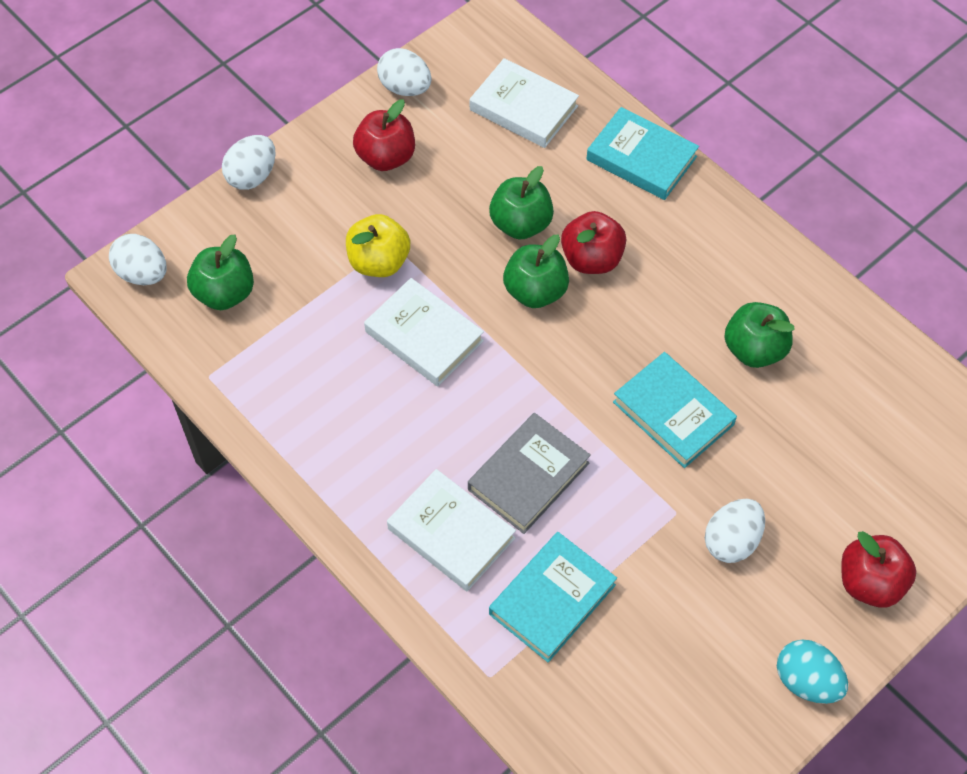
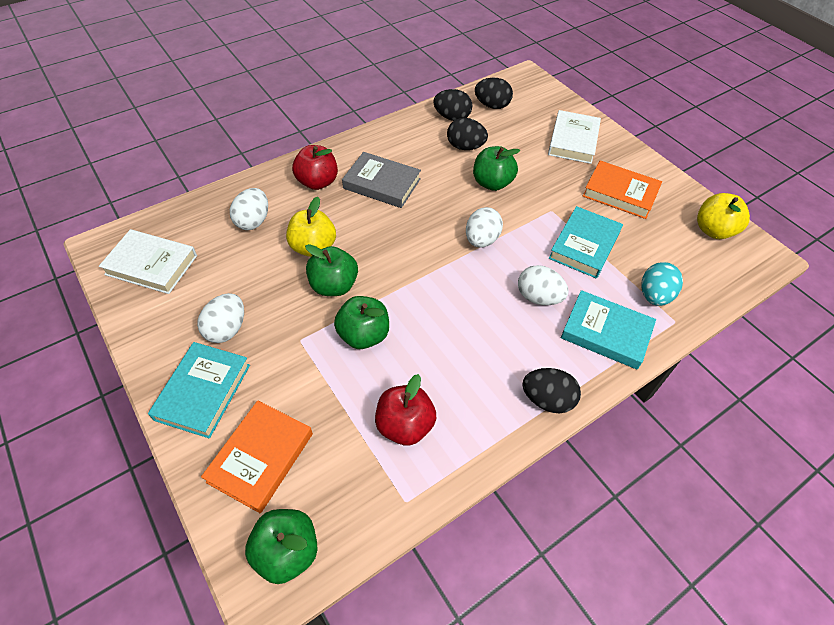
black egg: 0 -> 4
orange book: 0 -> 2
red apple: 3 -> 2
white book: 3 -> 2
yellow apple: 1 -> 2

